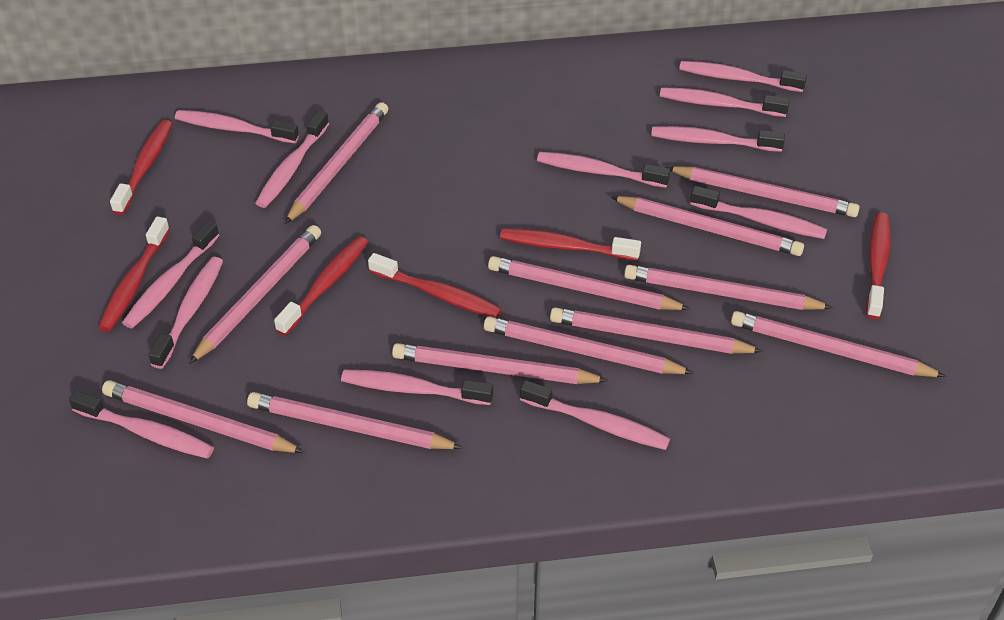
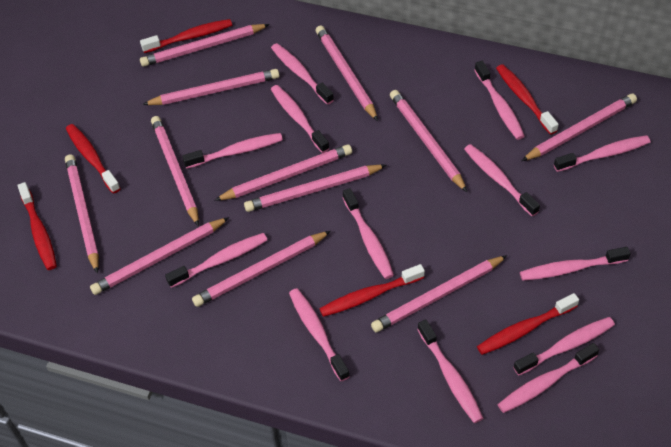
pink toothbrush: 12 -> 13

